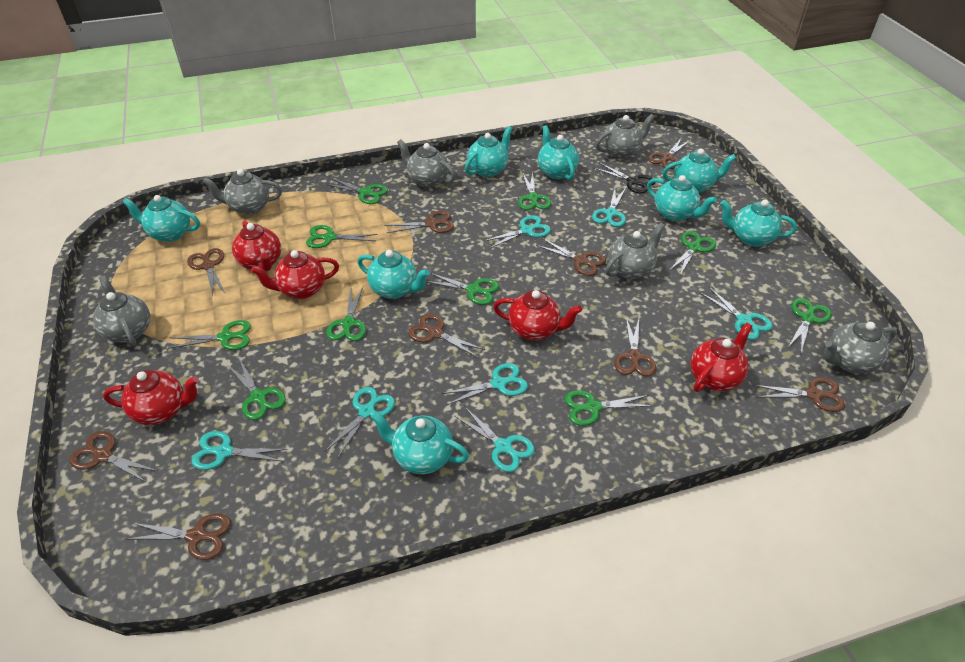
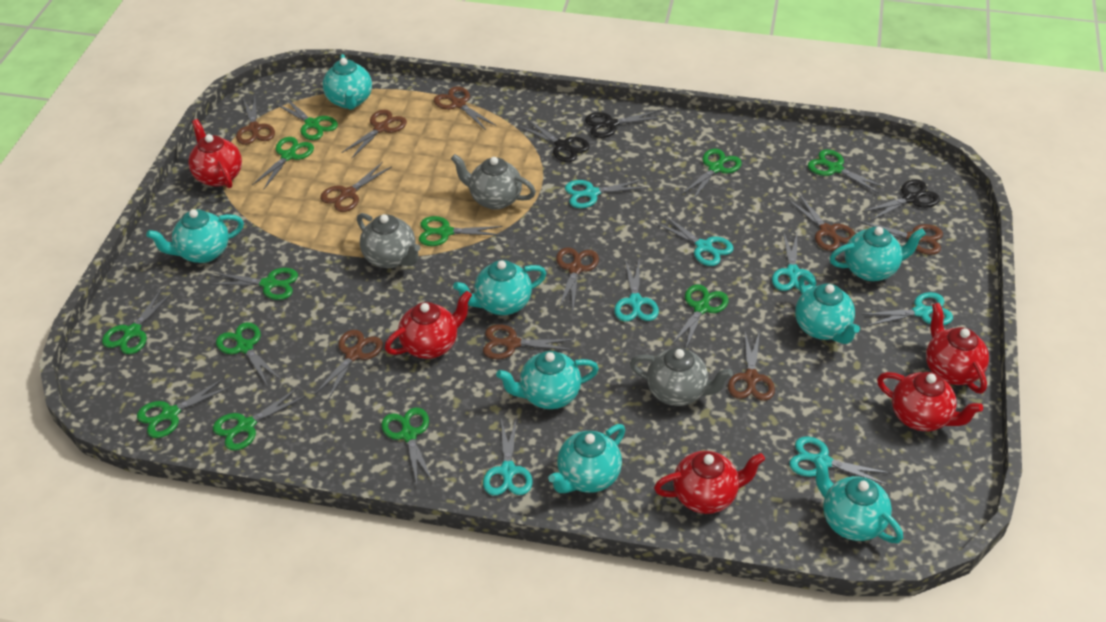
black scissors: 1 -> 3
brown scissors: 9 -> 10
green scissors: 10 -> 12
grey teapot: 6 -> 3

